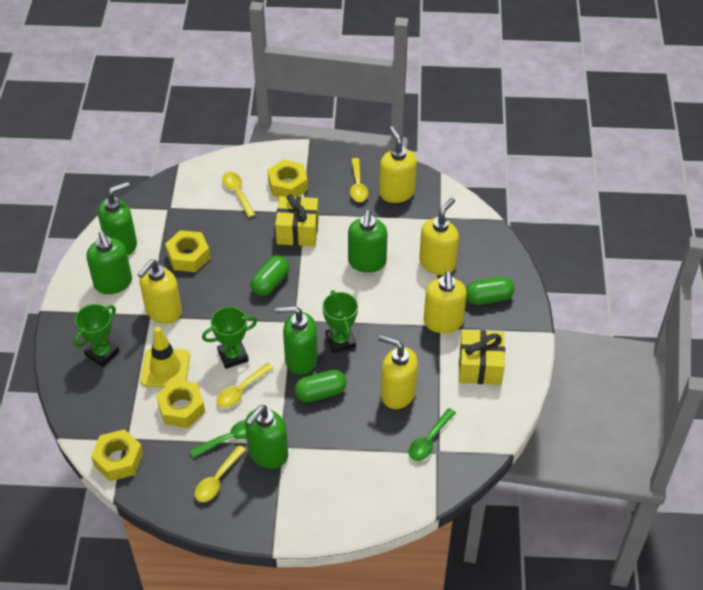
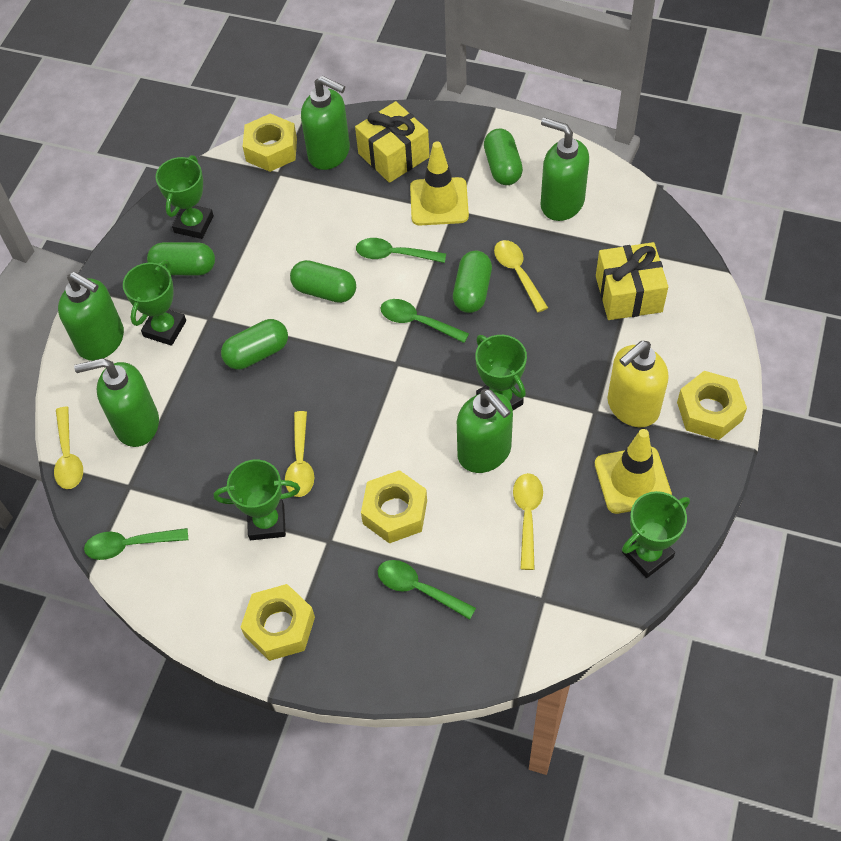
green capsule: 3 -> 5
green spoon: 2 -> 4
green trophy: 3 -> 5
yellow soap dispenser: 5 -> 1
yellow traffic cone: 1 -> 2

